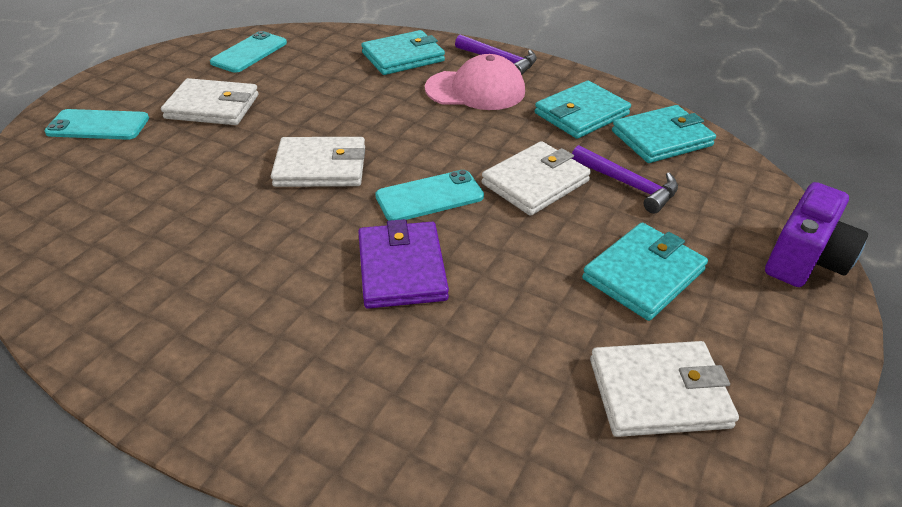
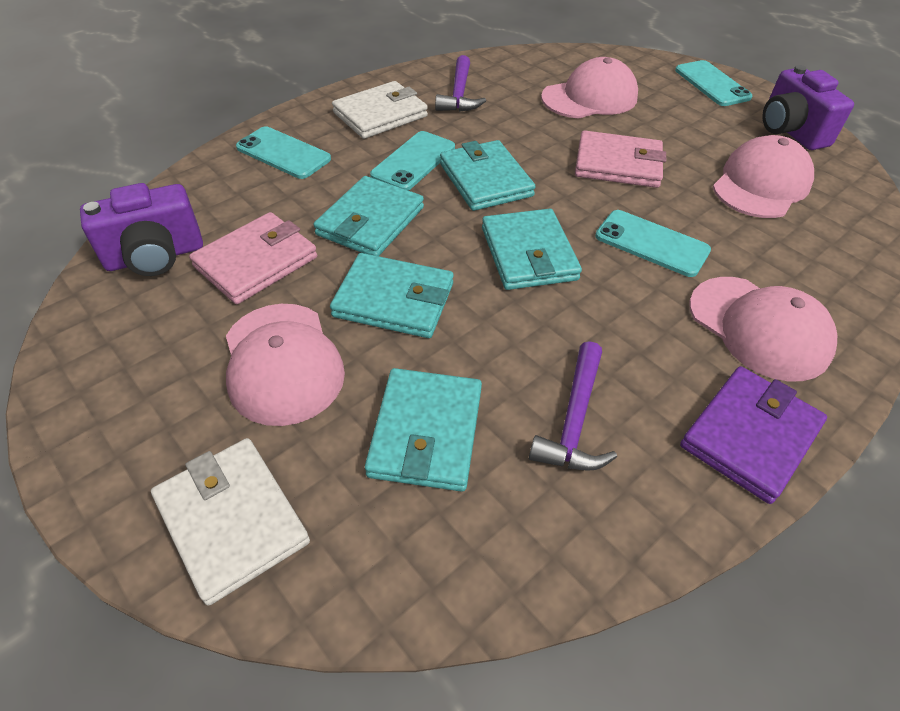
pink cap: 1 -> 4
pink wallet: 0 -> 2
purple camera: 1 -> 2
turquoise phone: 3 -> 4
turquoise wallet: 4 -> 5
white wallet: 4 -> 2

